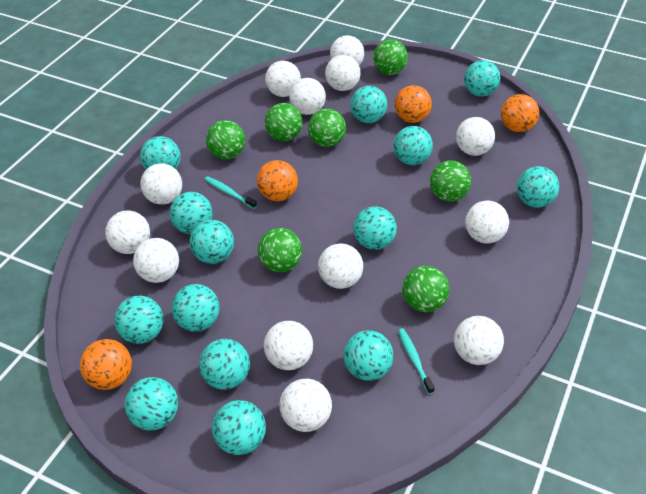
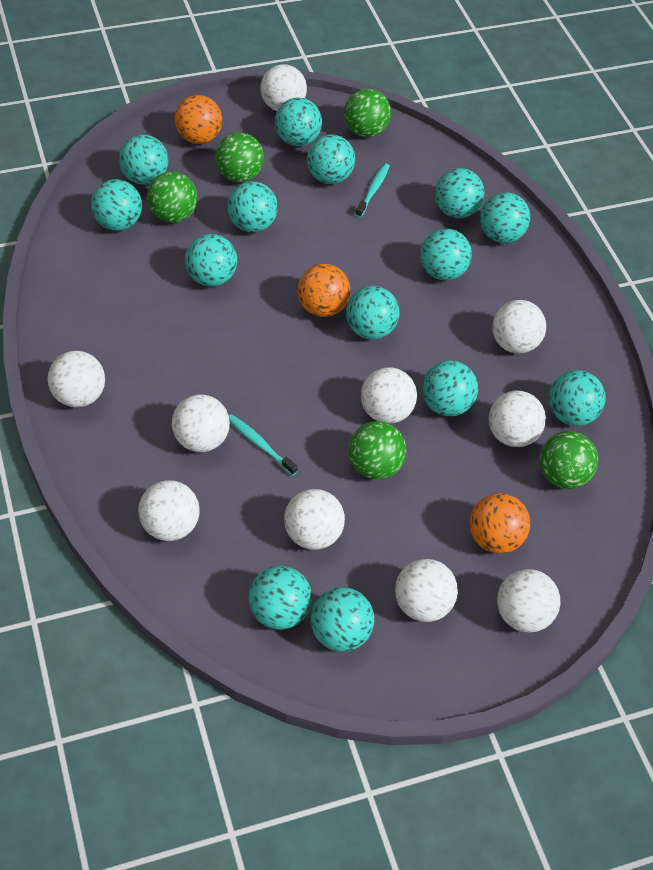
green ball: 7 -> 5
orange ball: 4 -> 3
white ball: 13 -> 10

